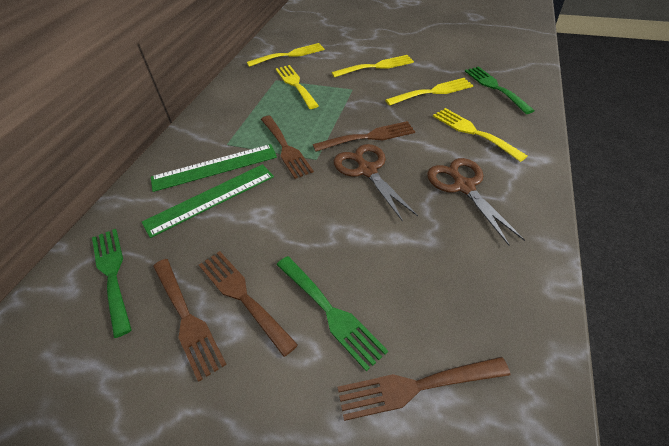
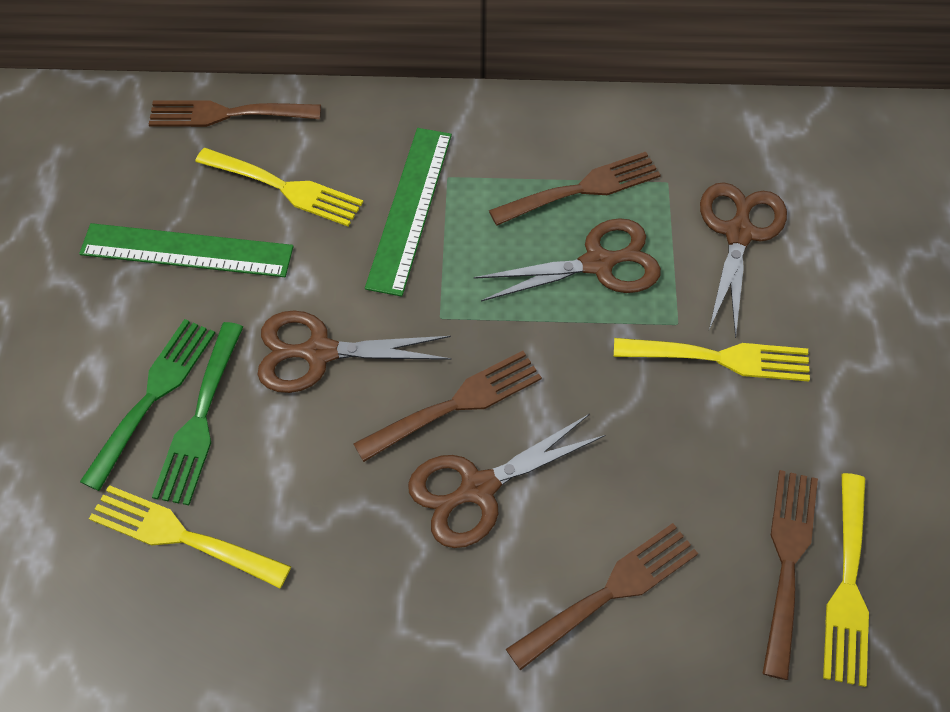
brown scissors: 2 -> 4
green fork: 3 -> 2
yellow fork: 5 -> 4

